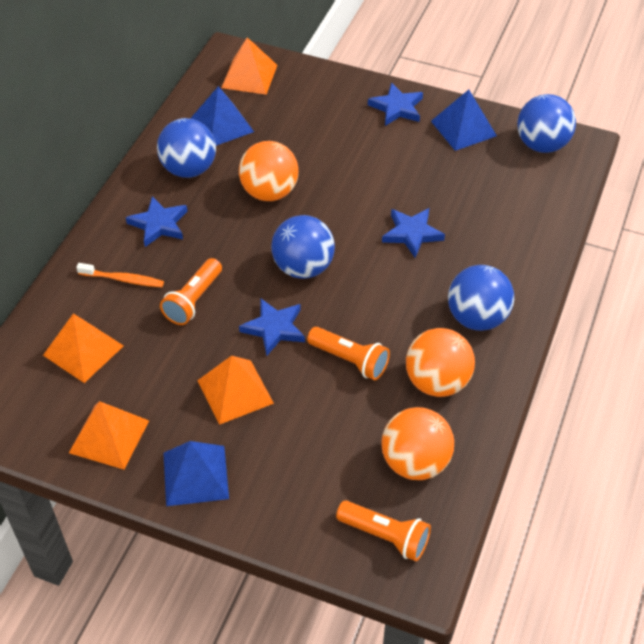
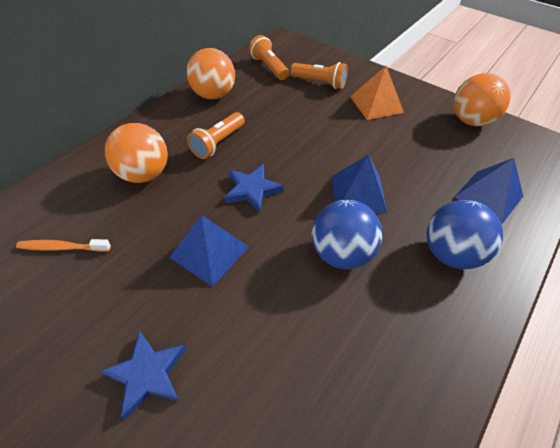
blue ball: 4 -> 2
blue star: 4 -> 2
orange pyramid: 4 -> 1

